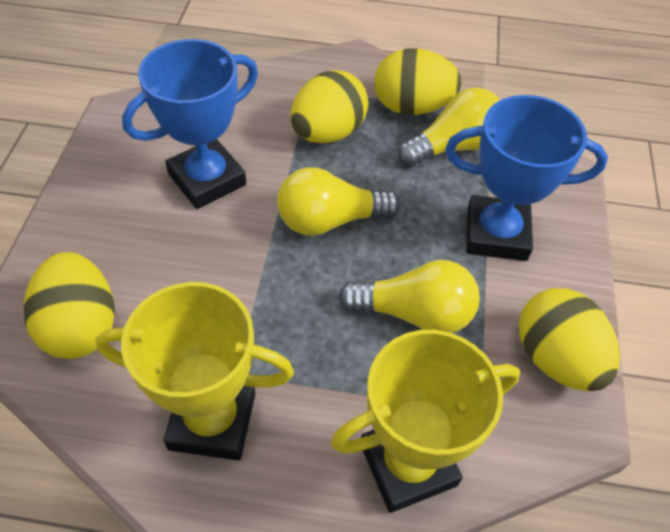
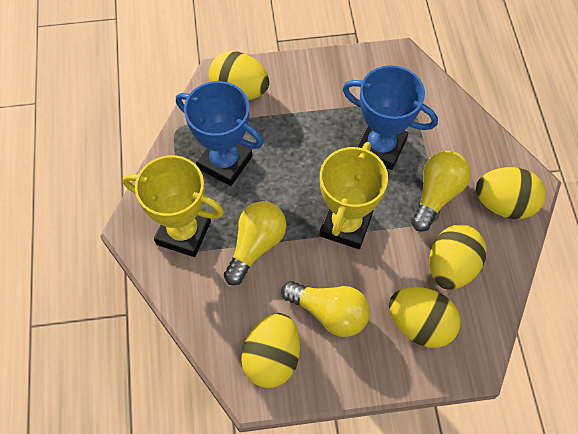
yellow egg: 4 -> 5

